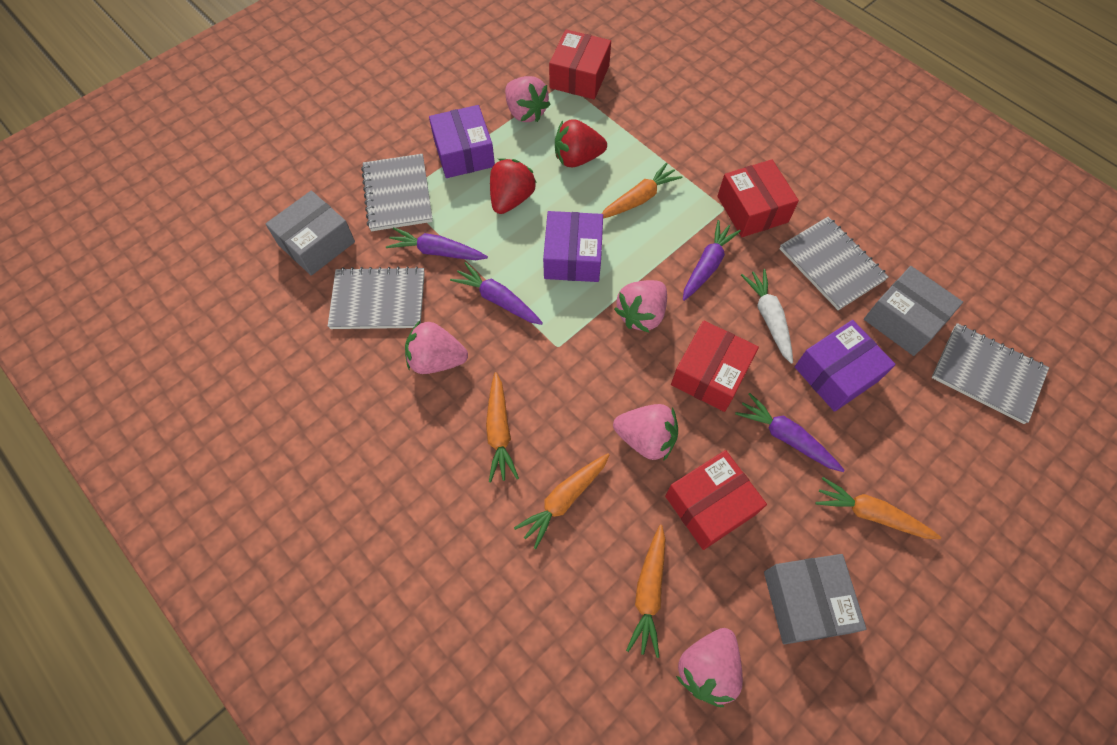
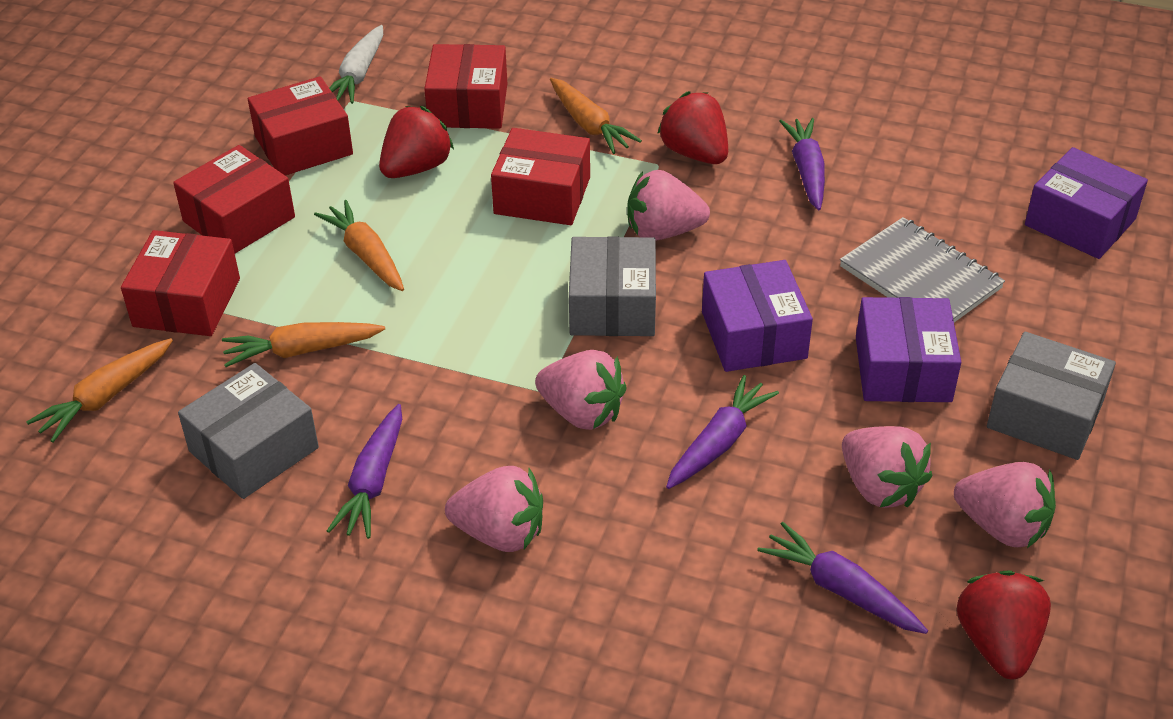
grey notebook: 4 -> 1
orange carrot: 5 -> 4
red box: 4 -> 5
red strawberry: 2 -> 3

